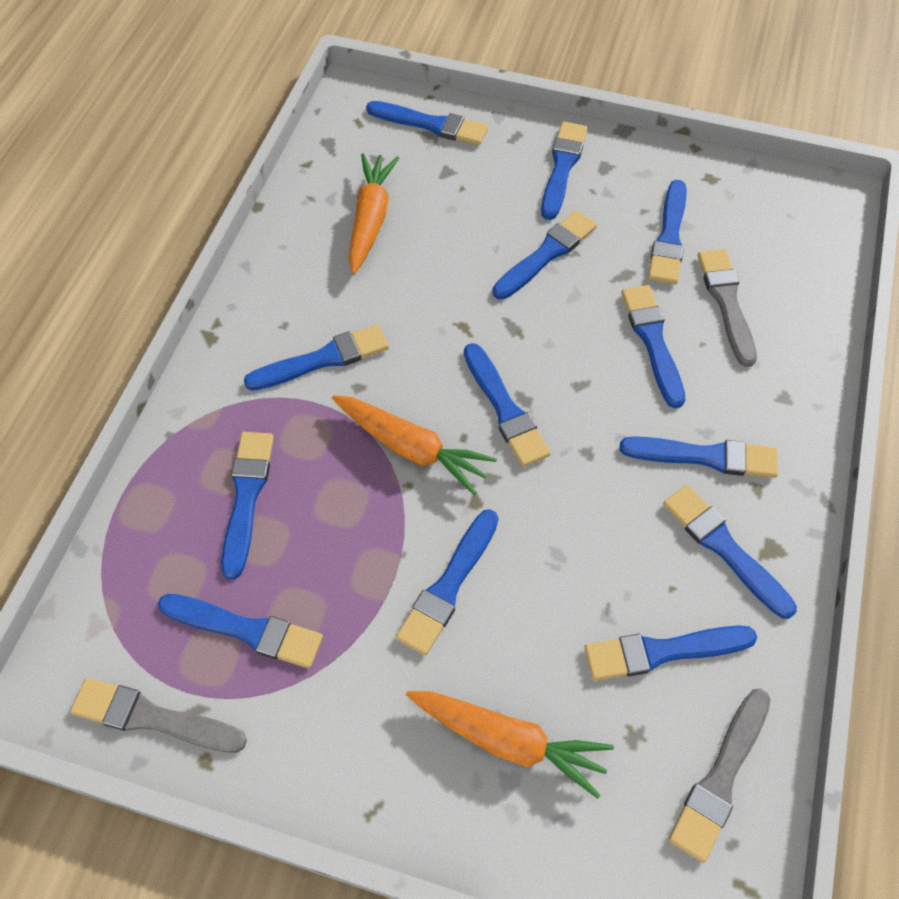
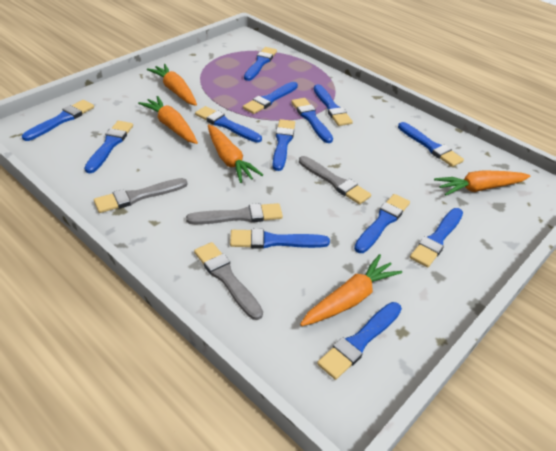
grey brush: 3 -> 4
orange carrot: 3 -> 5

